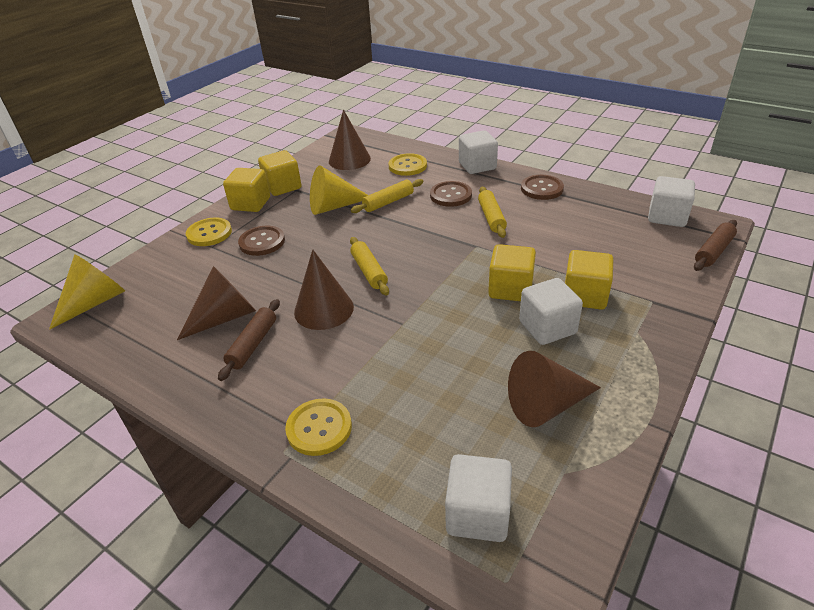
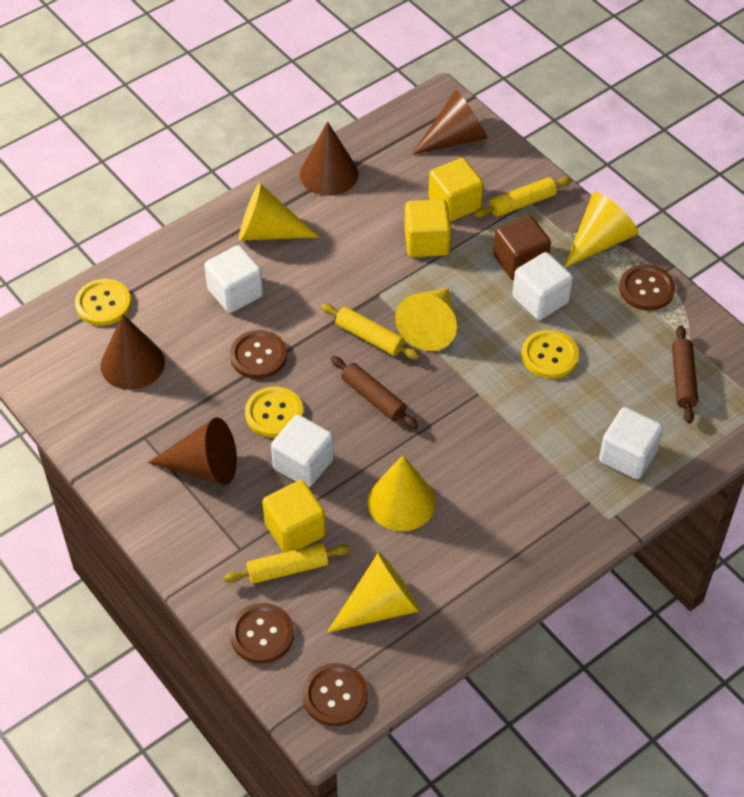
brown button: 3 -> 4
brown cube: 0 -> 1
yellow cone: 2 -> 5
yellow cube: 4 -> 3

